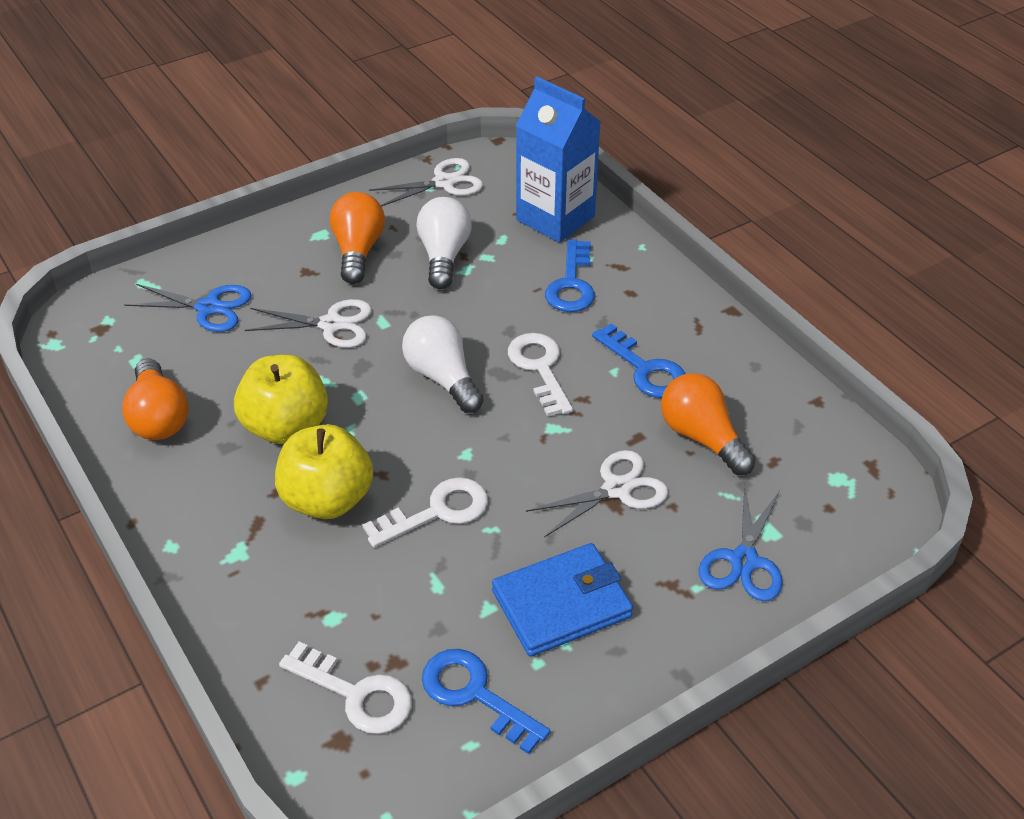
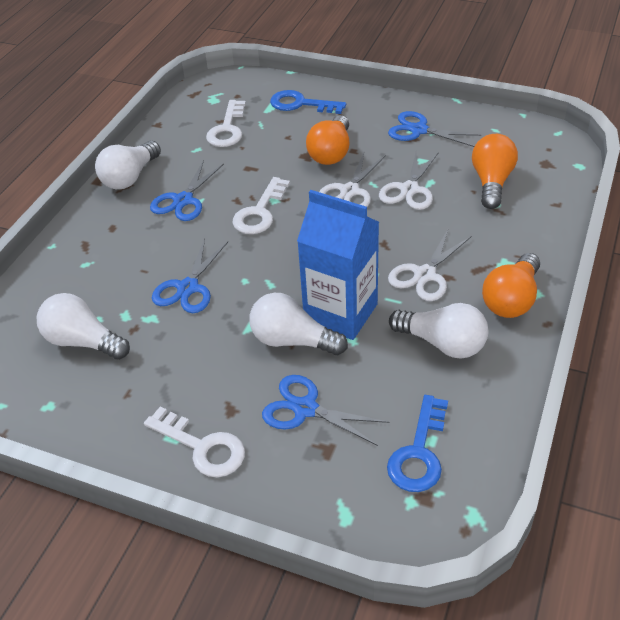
blue key: 3 -> 2
blue scissors: 2 -> 4
blue wallet: 1 -> 0
white light bulb: 2 -> 4
yellow apple: 2 -> 0

